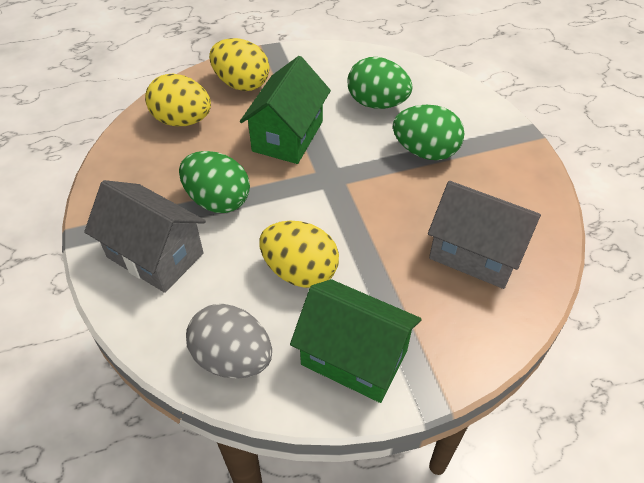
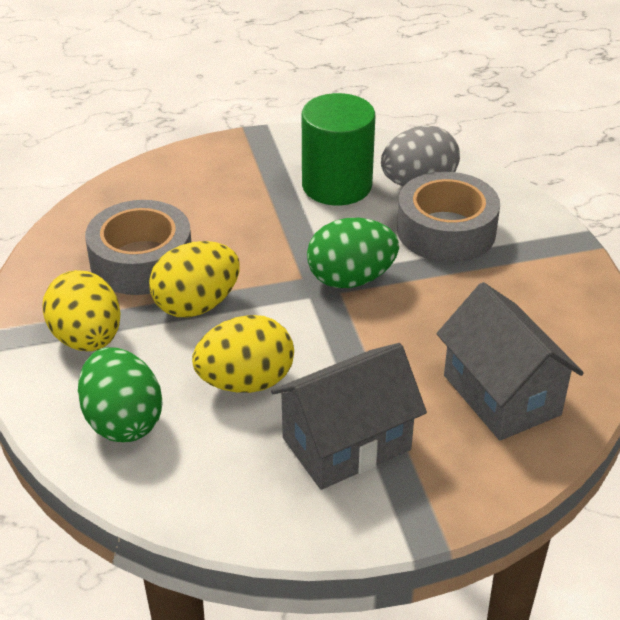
green cylinder: 0 -> 1
green egg: 3 -> 2
green house: 2 -> 0
grey tape: 0 -> 2

